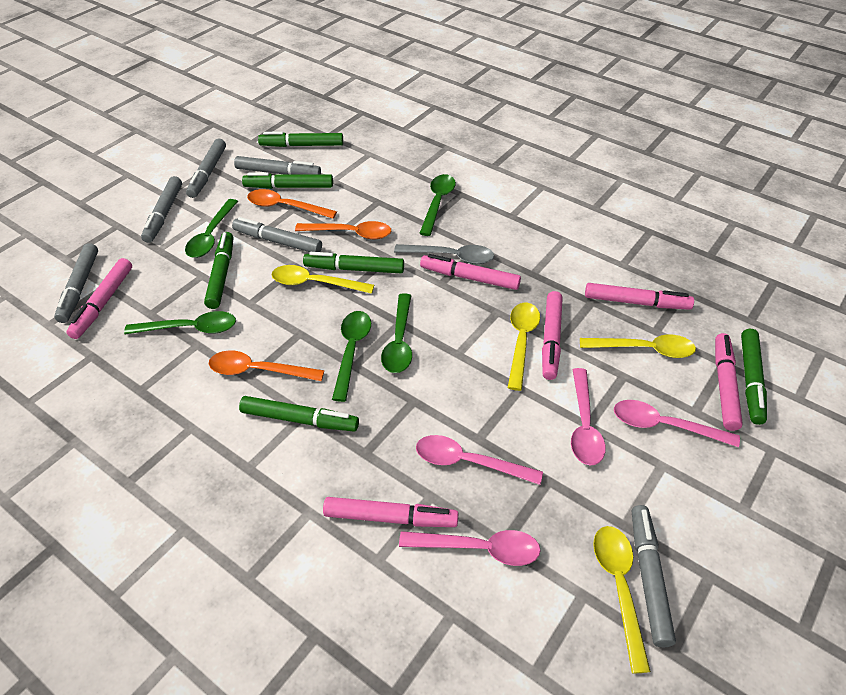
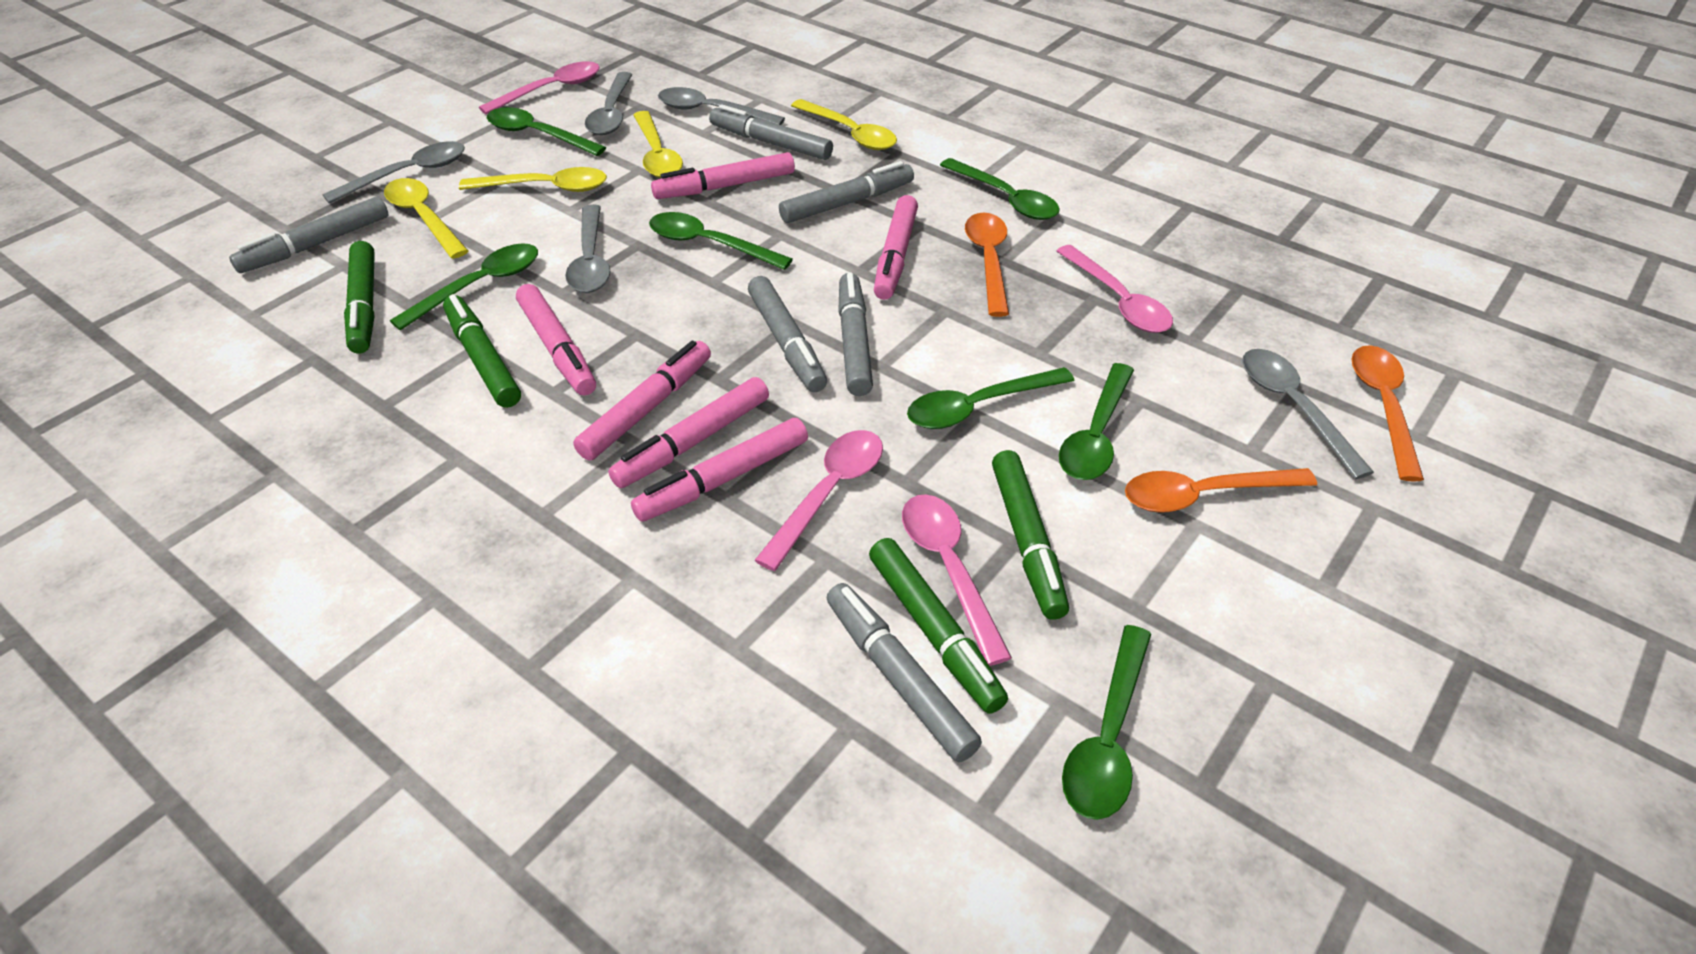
green marker: 6 -> 4
green spoon: 5 -> 7
grey spoon: 1 -> 5

